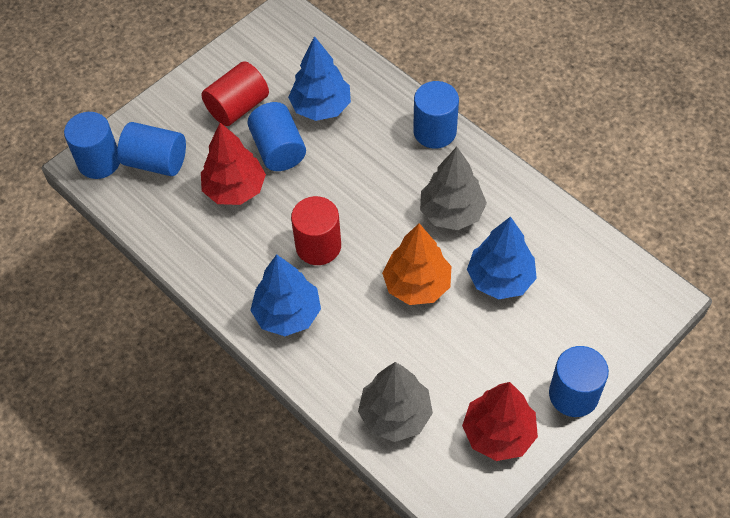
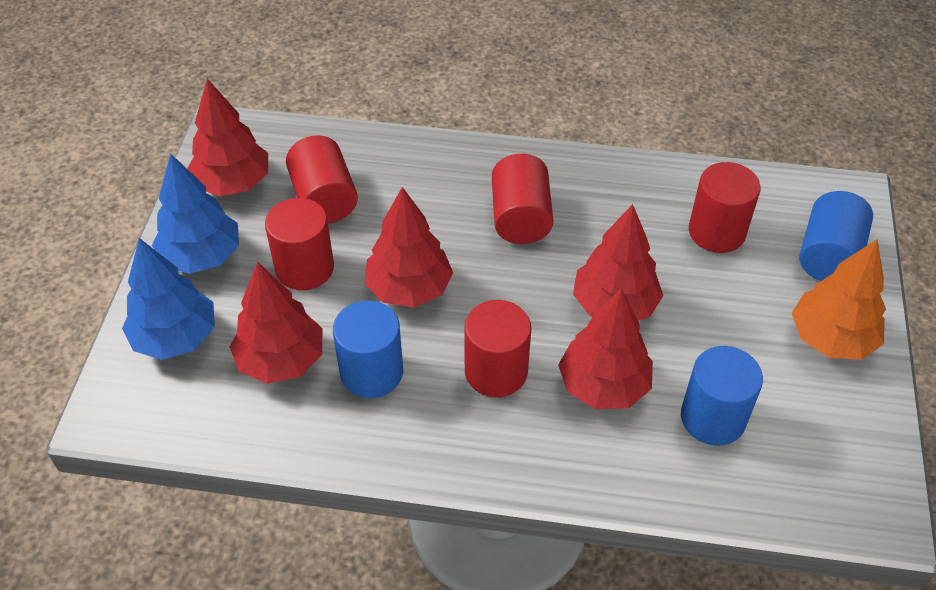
blue cylinder: 5 -> 3
blue tree: 3 -> 2
grey tree: 2 -> 0
red cylinder: 2 -> 5
red tree: 2 -> 5

